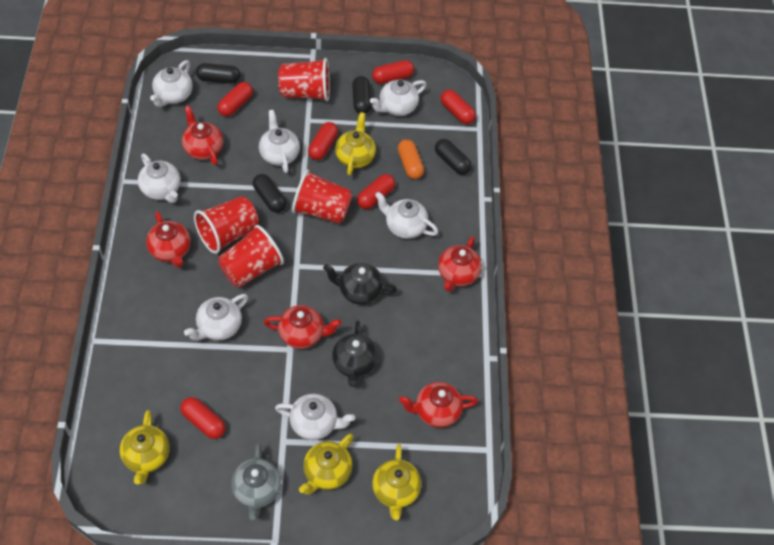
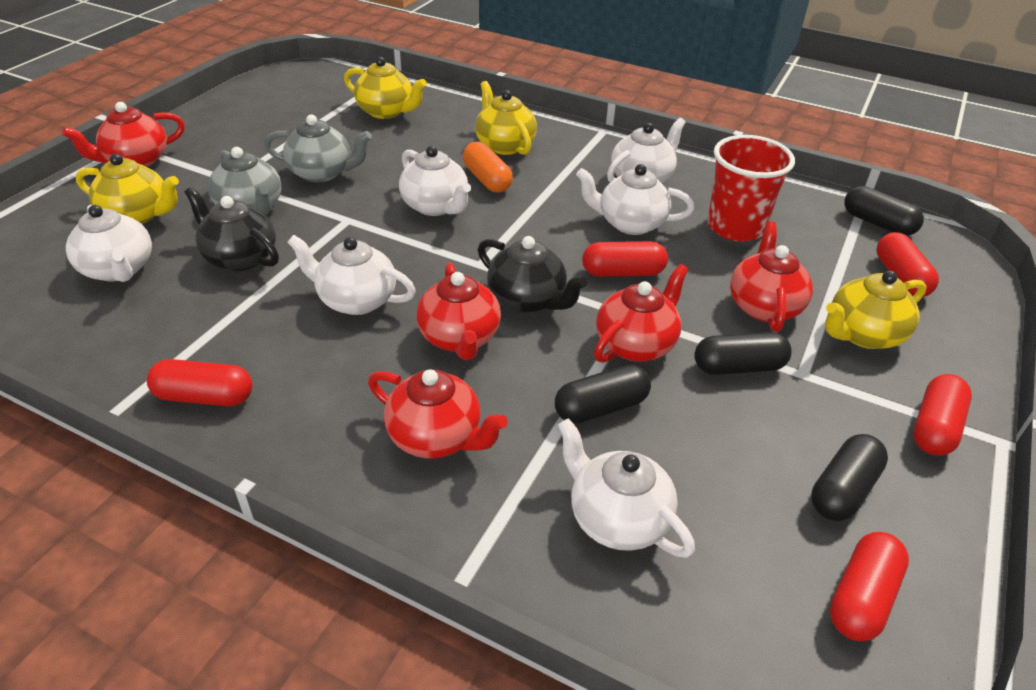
grey teapot: 1 -> 2
red capsule: 6 -> 5
red cup: 4 -> 1
white teapot: 7 -> 6

